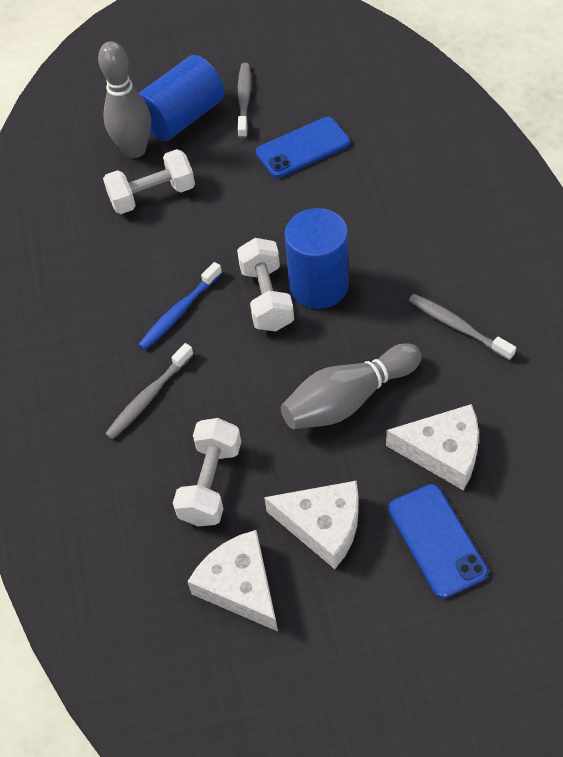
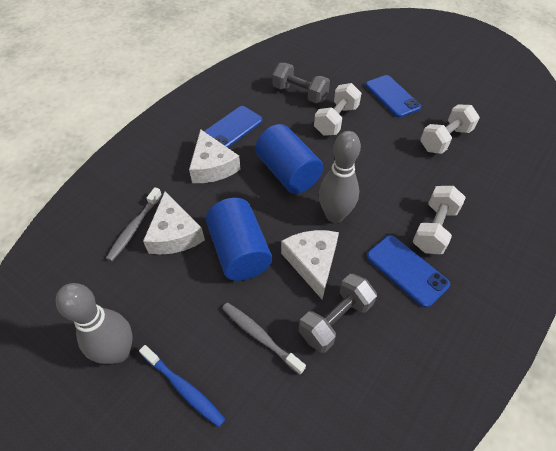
blue phone: 2 -> 3
grey dumbbell: 0 -> 2
grey toothbrush: 3 -> 2

